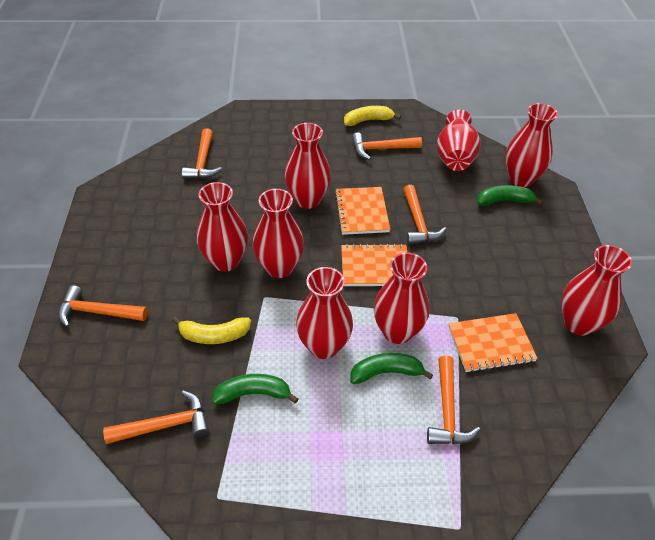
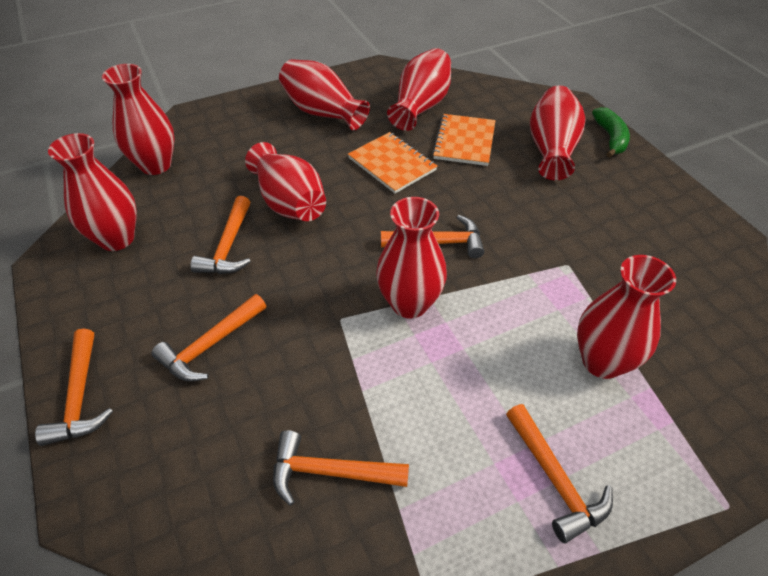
green banana: 3 -> 1
orange notebook: 3 -> 2
yellow banana: 2 -> 0

